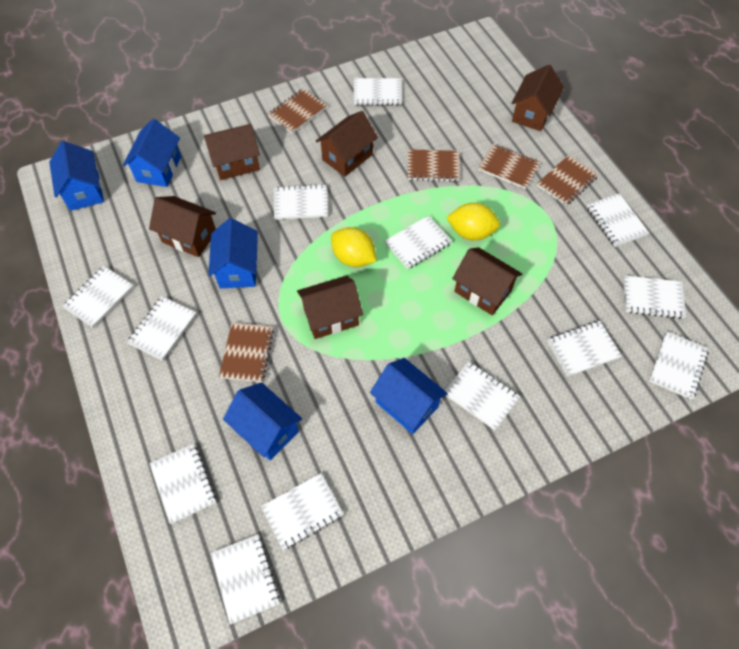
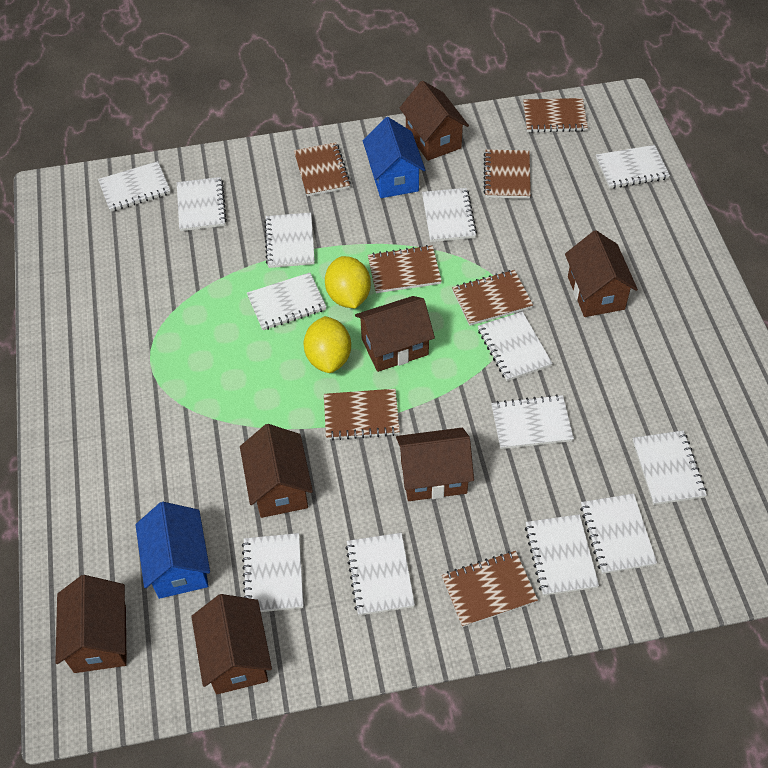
blue house: 5 -> 2
brown house: 6 -> 7
brown notebook: 5 -> 7

